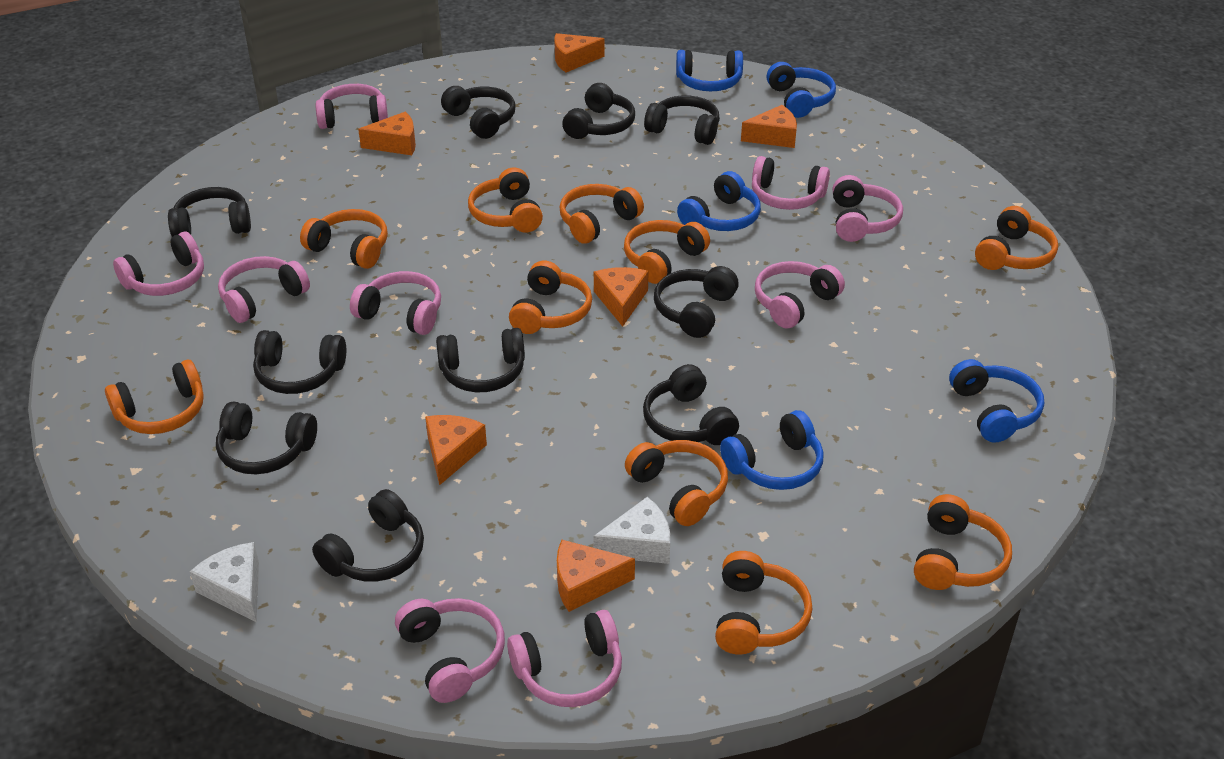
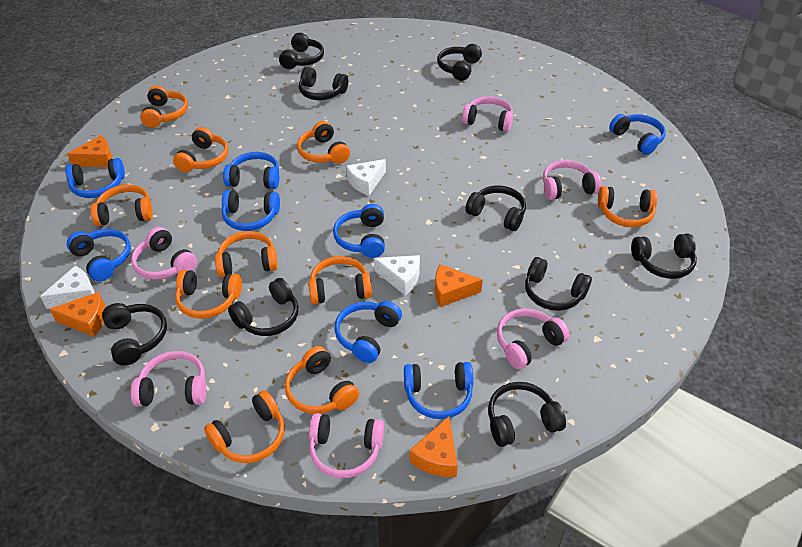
black headphones: 10 -> 9
blue headphones: 5 -> 8
orange cheese: 6 -> 4
pink headphones: 9 -> 6
white cheese: 2 -> 3

